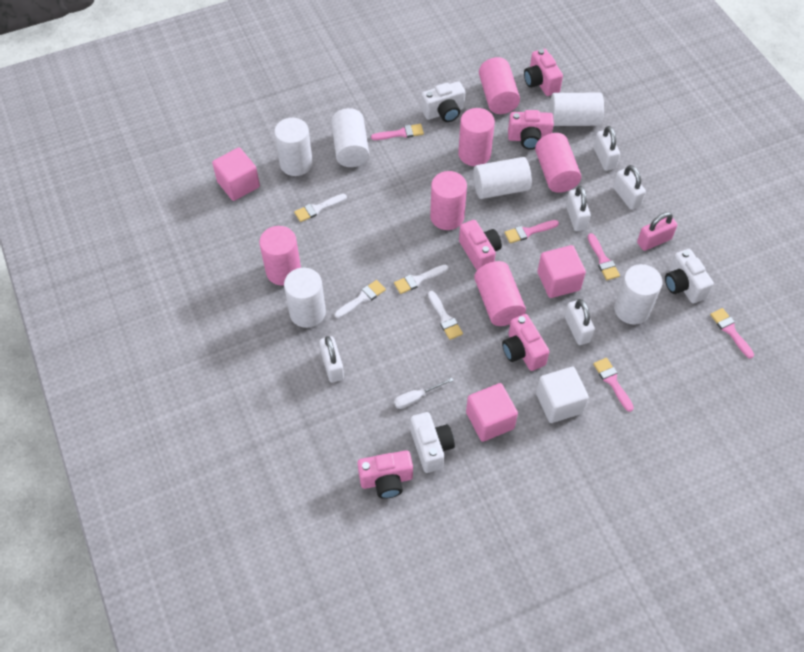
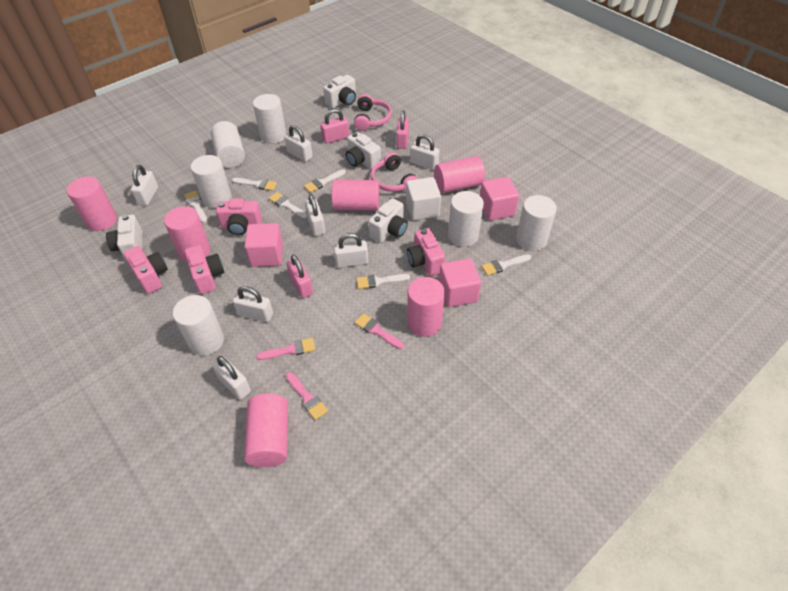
pink brush: 5 -> 3
pink camera: 5 -> 4
pink headphones: 0 -> 2
pink padlock: 1 -> 3
white brush: 4 -> 6
white camera: 3 -> 4
white padlock: 5 -> 7
white screwdriver: 1 -> 0

